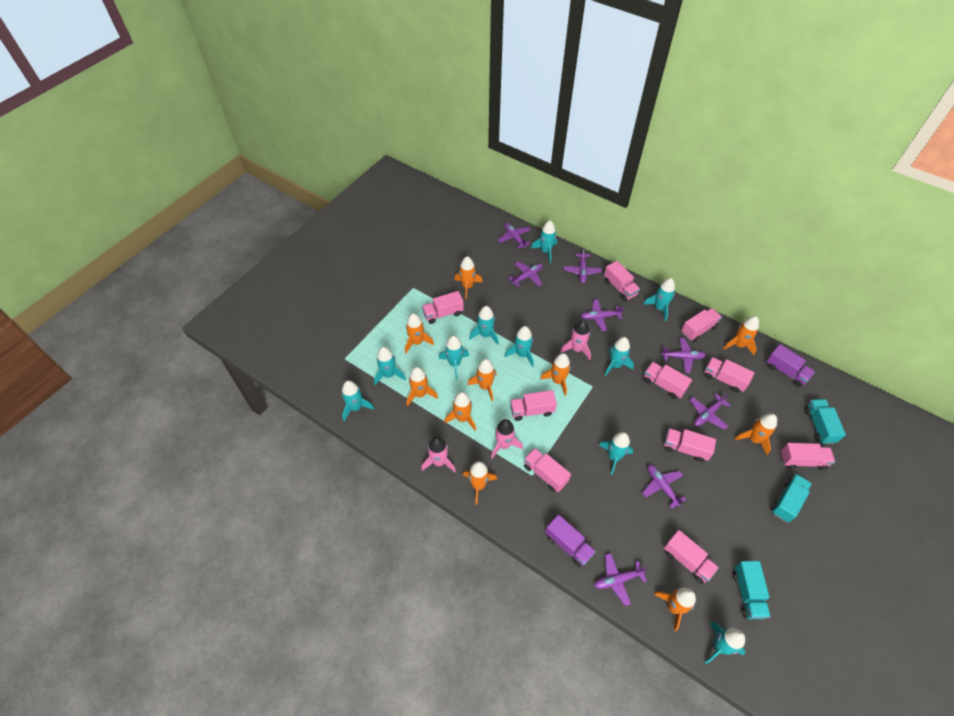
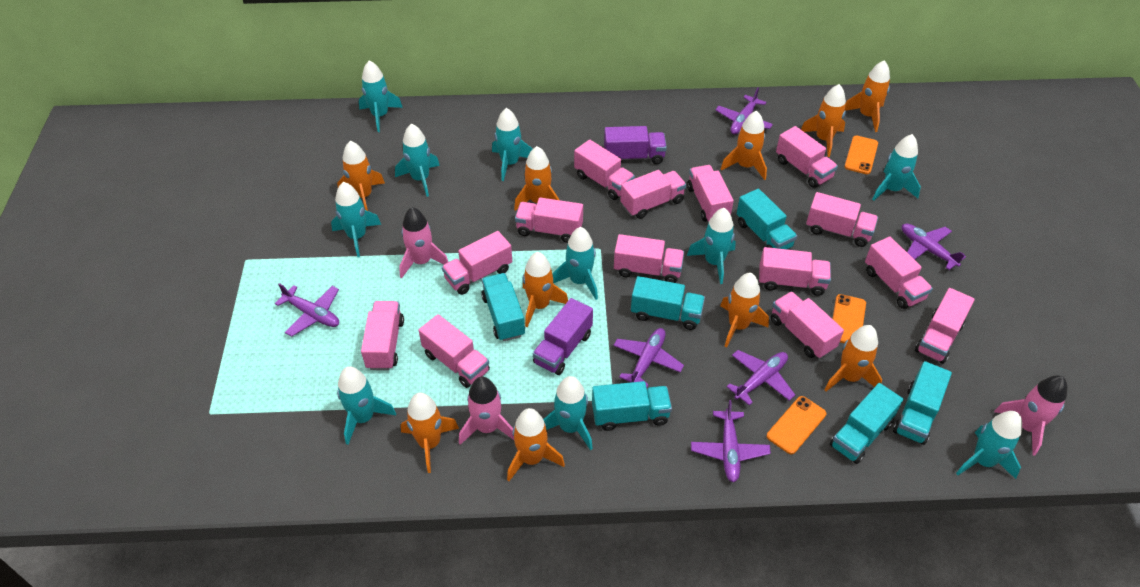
orange phone: 0 -> 3
pink truck: 10 -> 14
purple plane: 8 -> 6
turquoise truck: 3 -> 6

